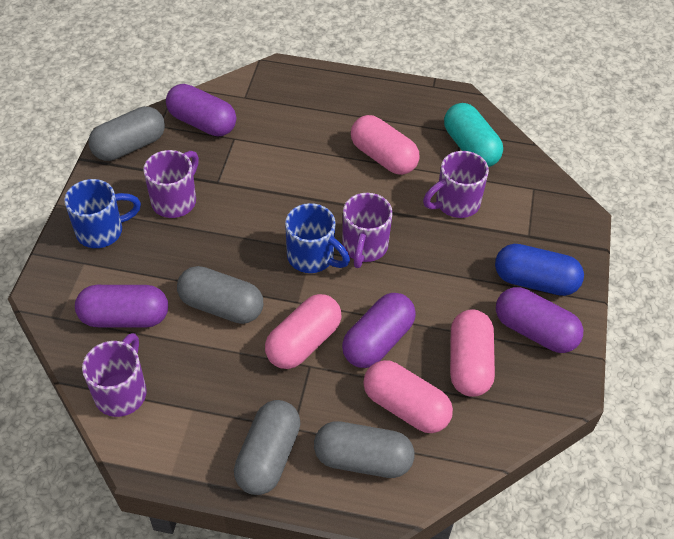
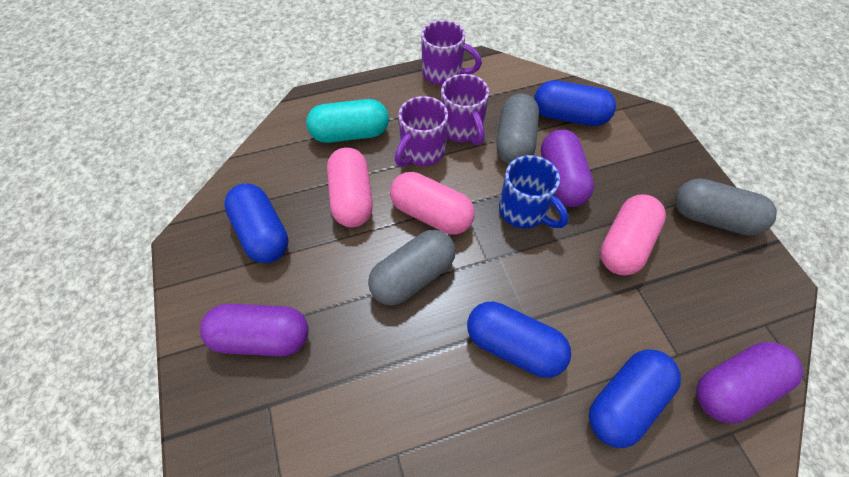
blue capsule: 1 -> 4
blue mug: 2 -> 1
grey capsule: 4 -> 3
pink capsule: 4 -> 3
purple capsule: 4 -> 3
purple mug: 4 -> 3

